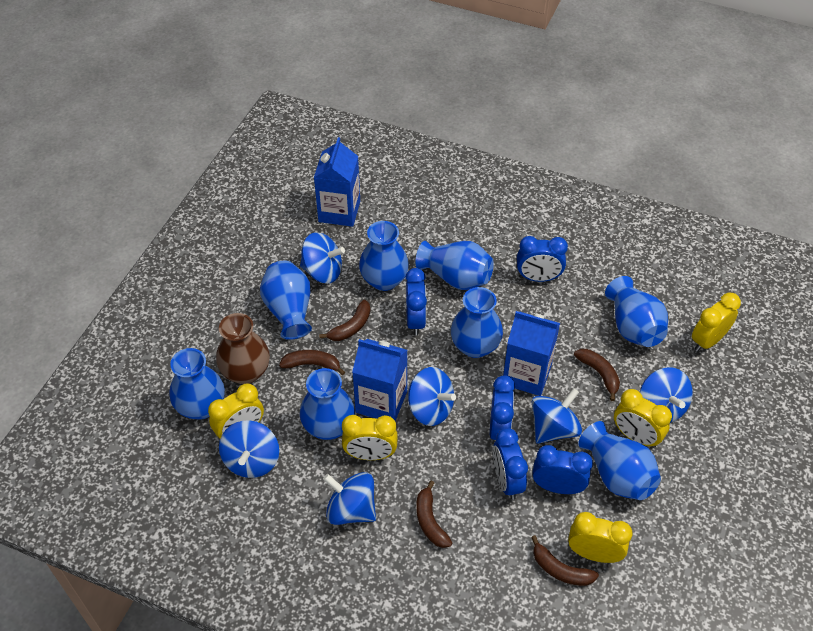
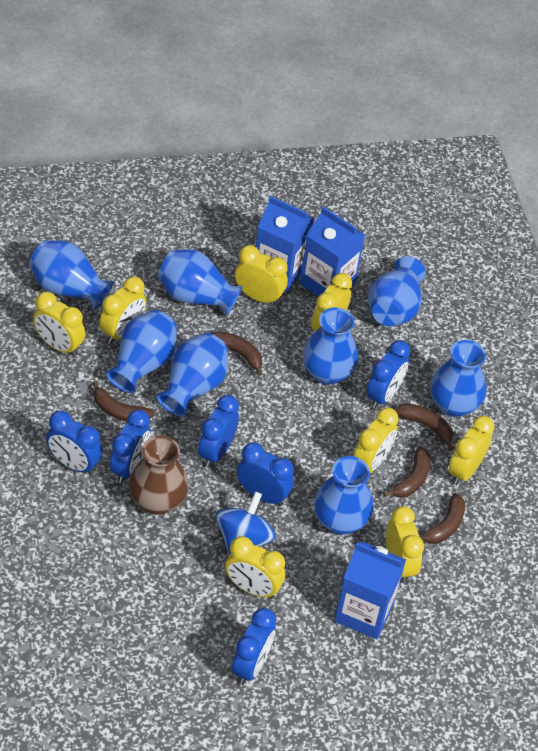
blue clock: 5 -> 6
blue spinning top: 6 -> 1
yellow clock: 5 -> 8

